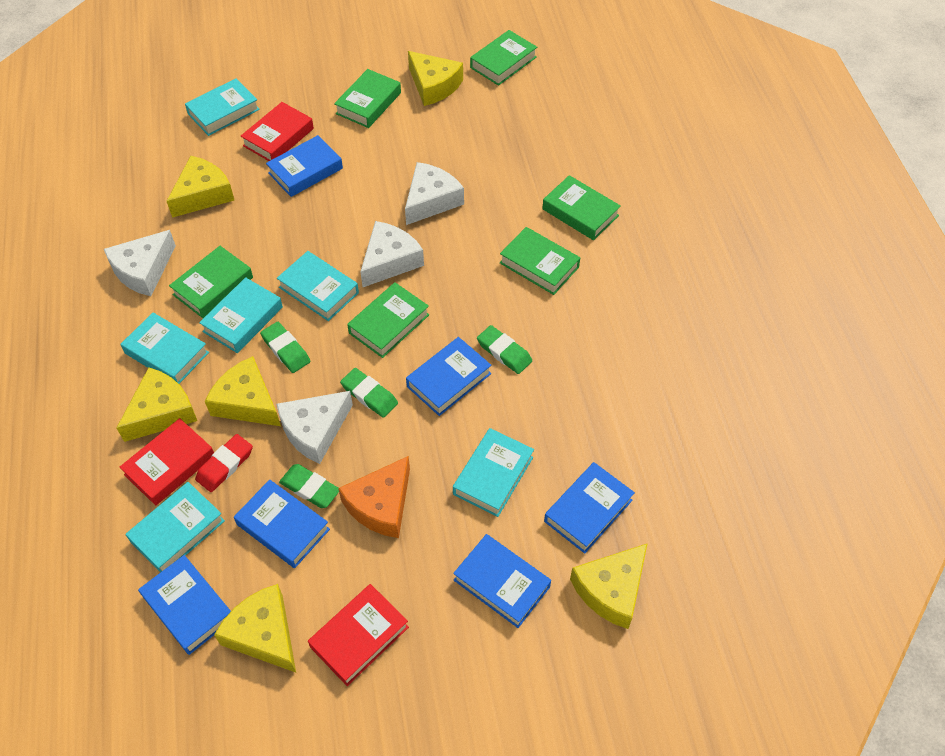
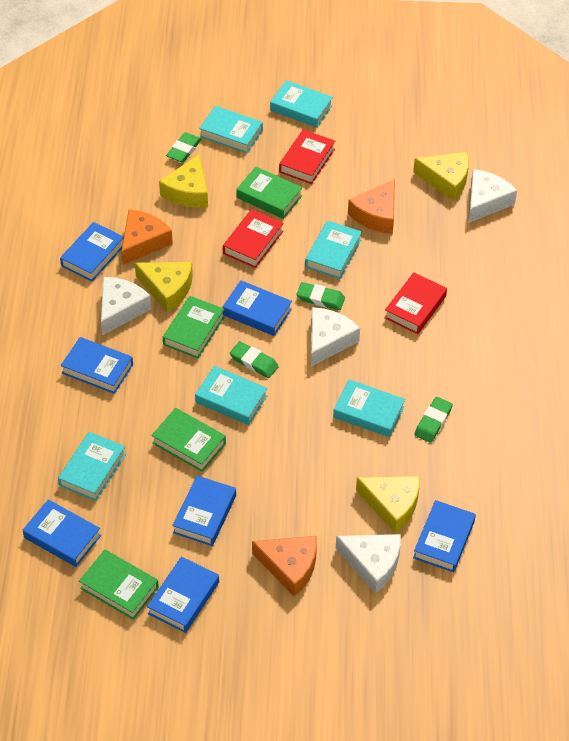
blue book: 6 -> 7
green book: 6 -> 4
orange cheese: 1 -> 3
red eraser: 1 -> 0
yellow cheese: 6 -> 4

